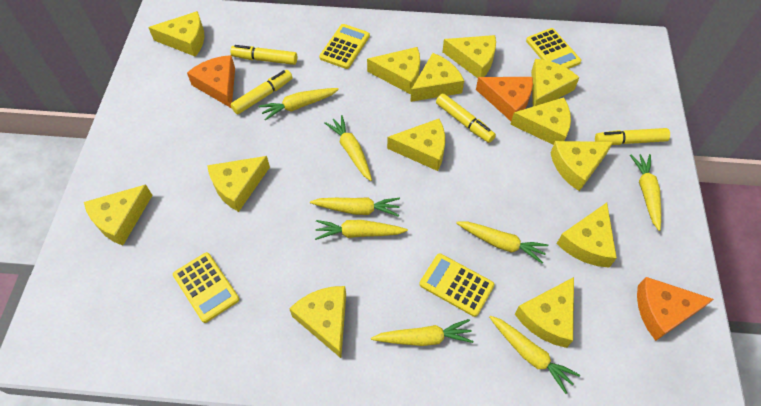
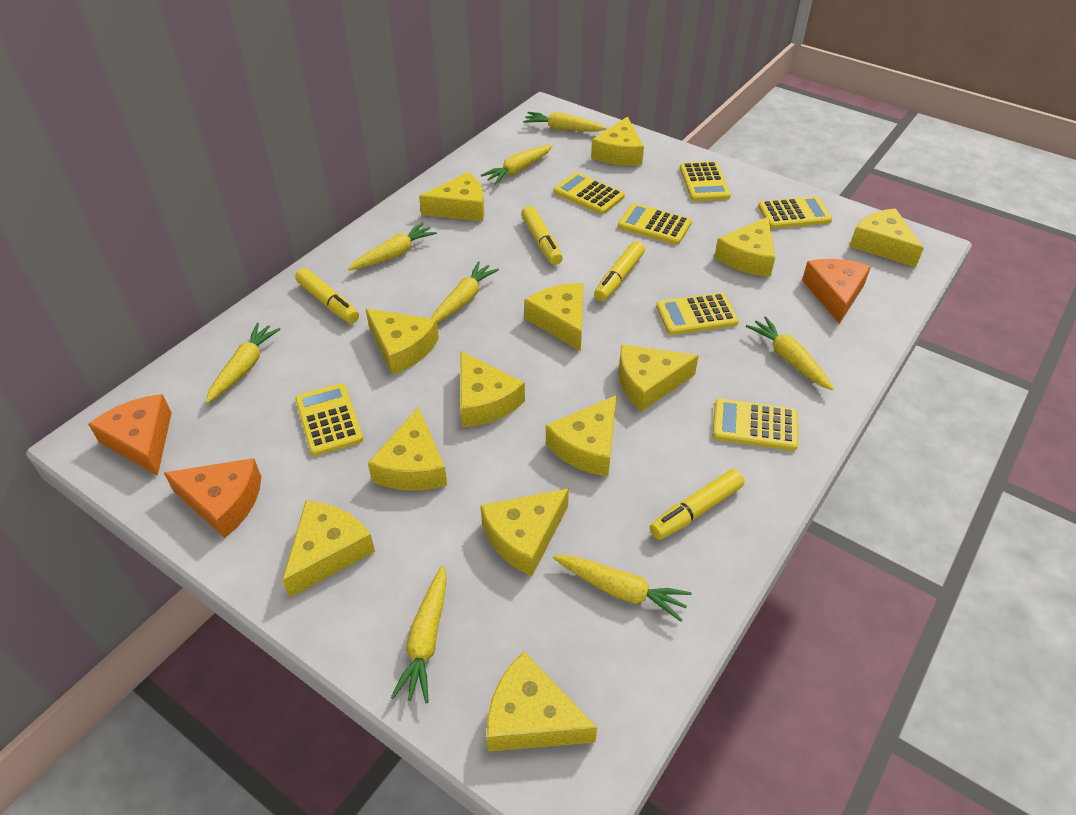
yellow calculator: 4 -> 7

